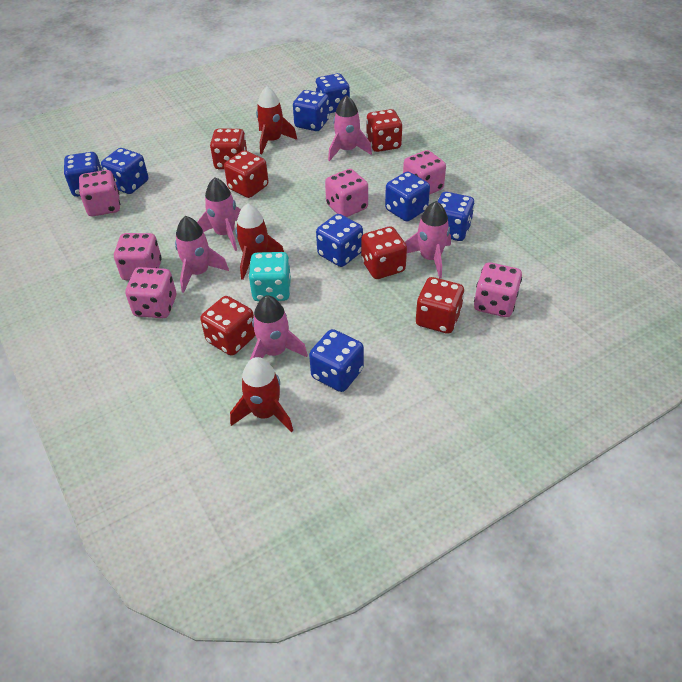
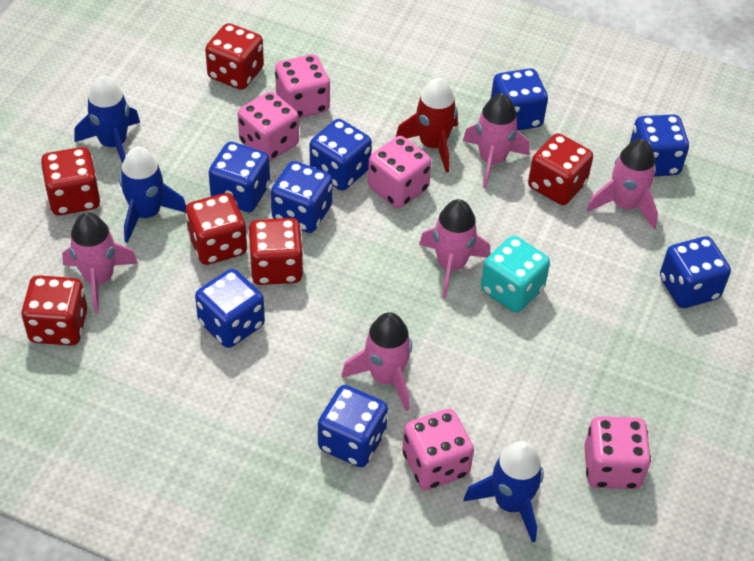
blue rocket: 0 -> 3
pink dice: 6 -> 5
red rocket: 3 -> 1

